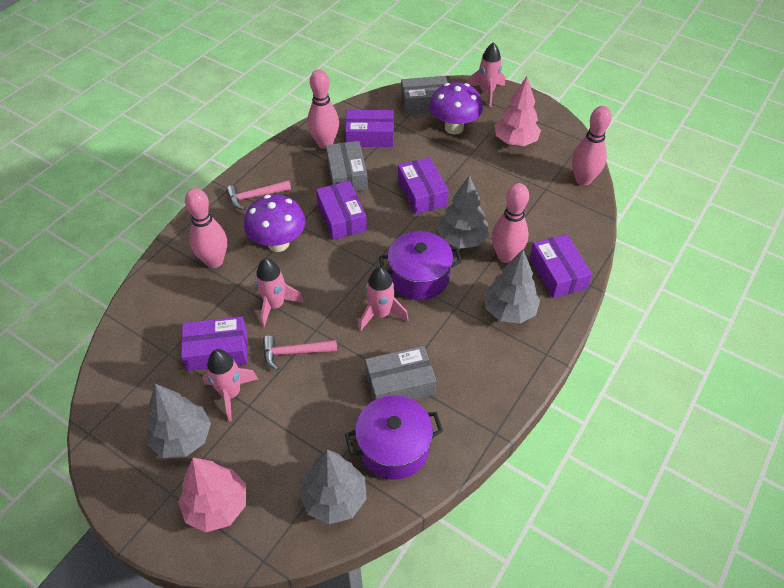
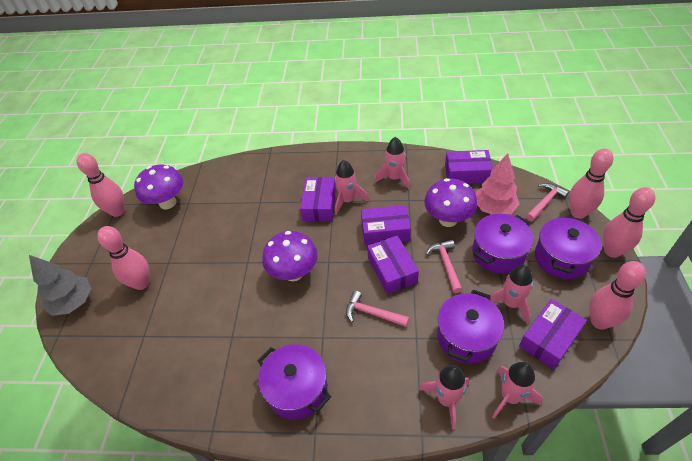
grey box: 3 -> 0
grey tree: 4 -> 1
pink bowling pin: 4 -> 5
pink hammer: 2 -> 3
pink rocket: 4 -> 5
pink tree: 2 -> 1
purple mushroom: 2 -> 3
purple pot: 2 -> 4

